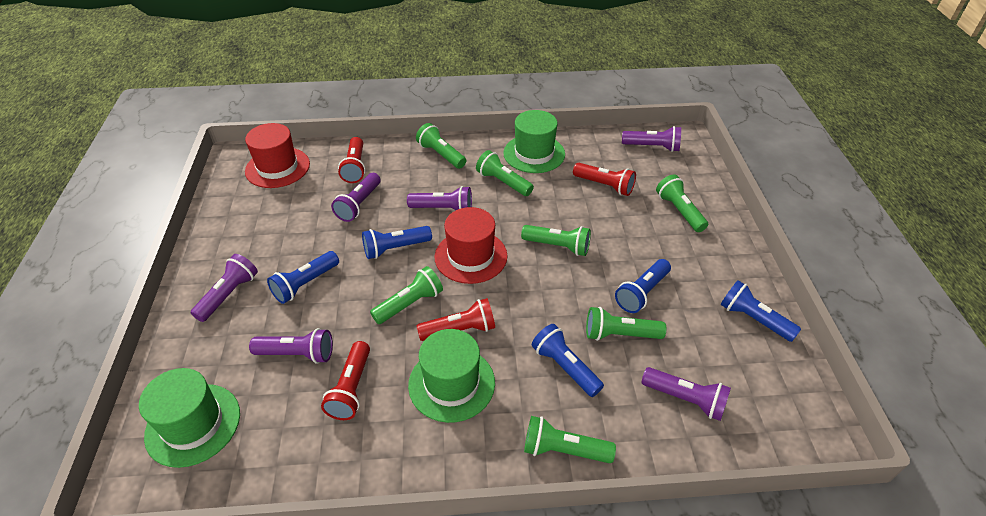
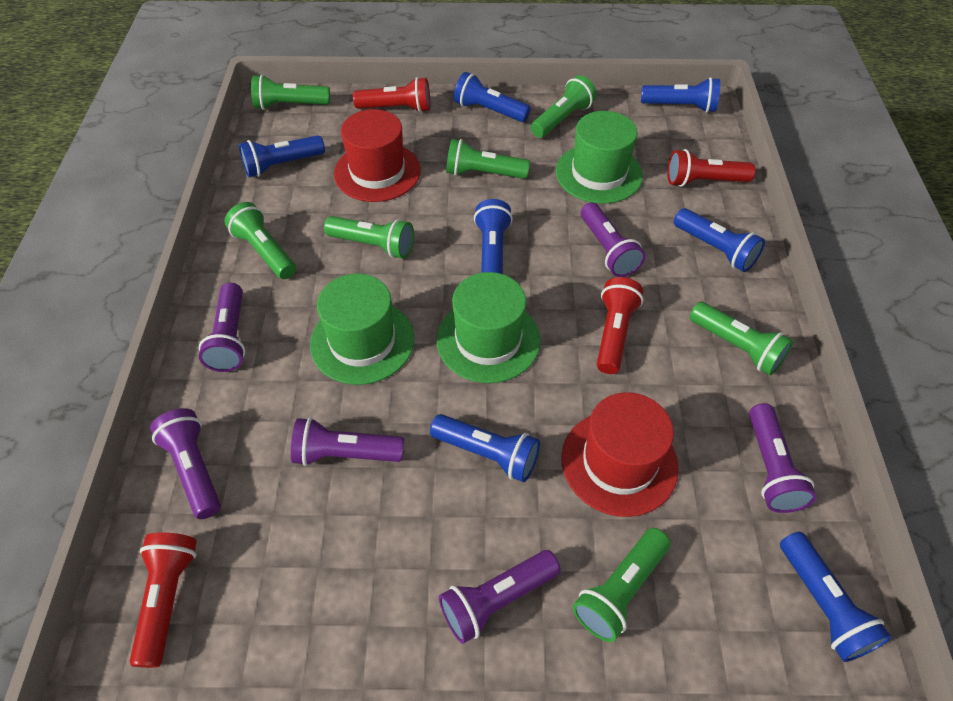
blue flashlight: 5 -> 7

